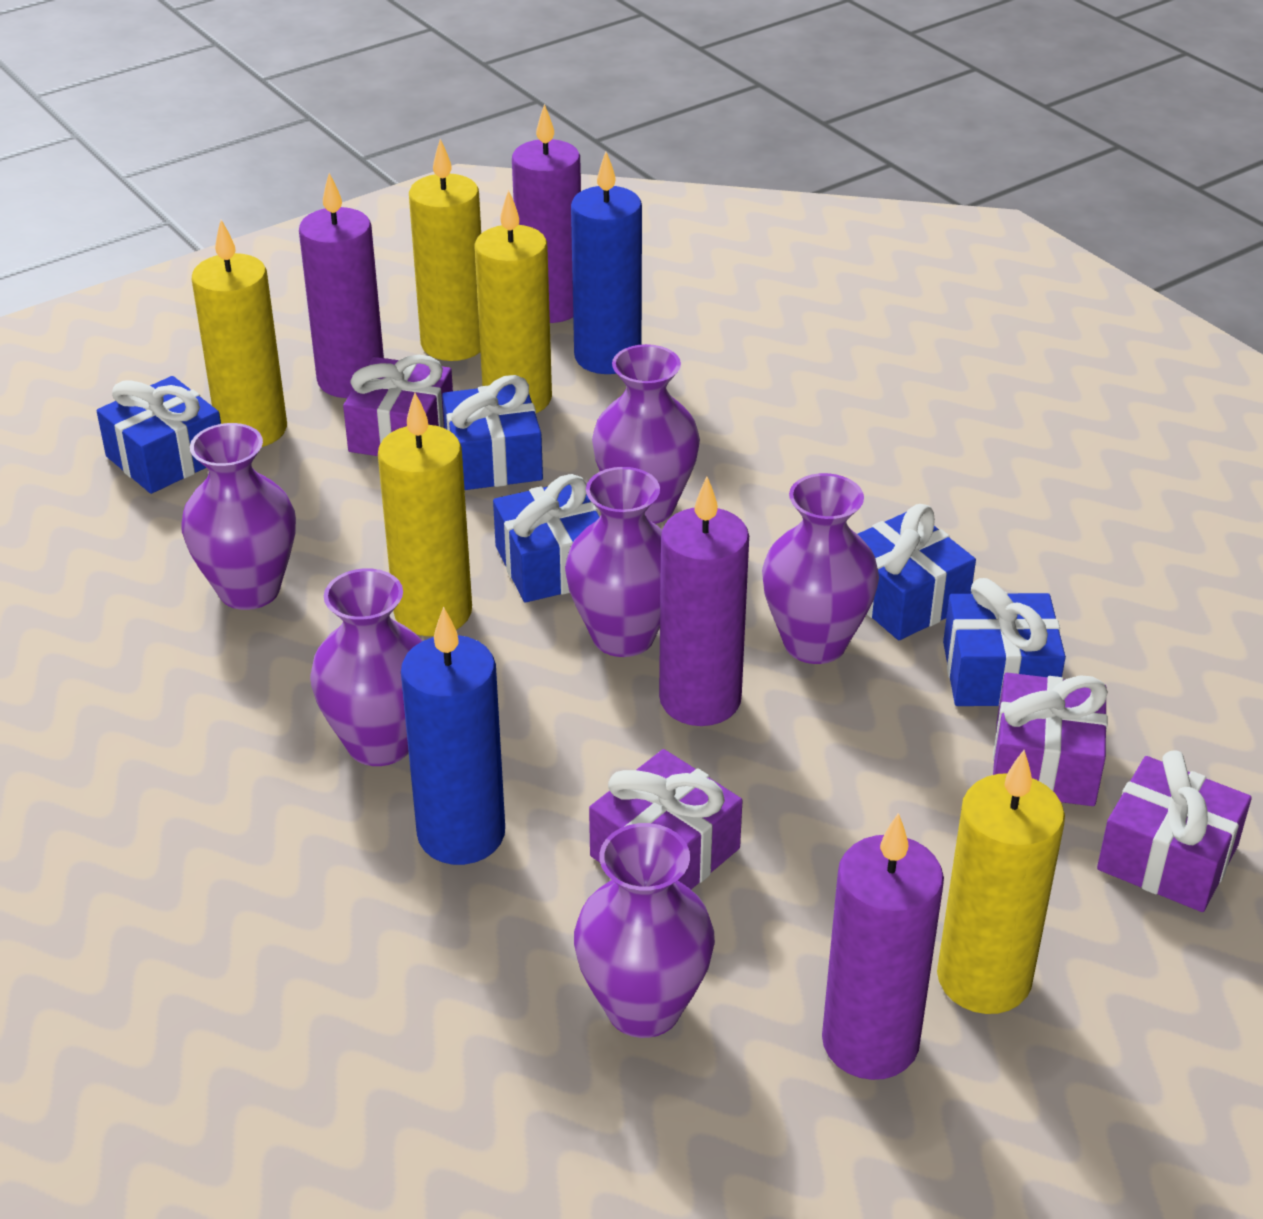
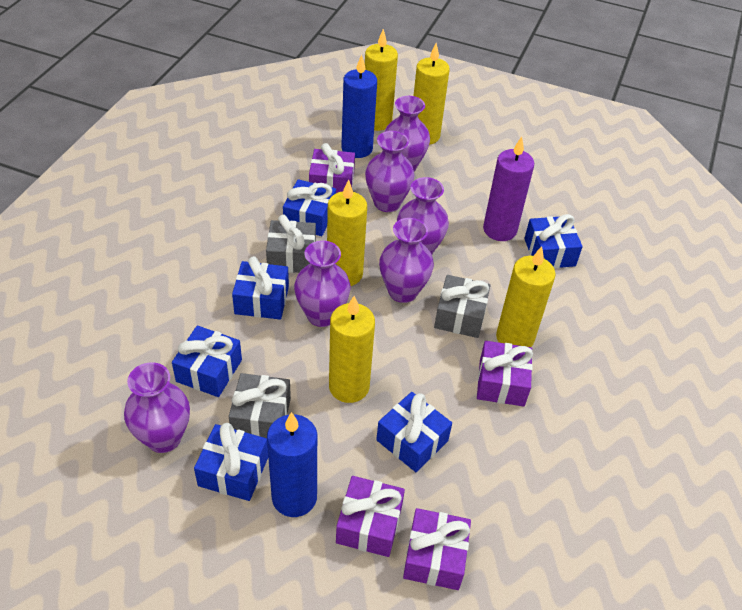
blue gift: 5 -> 6
grey gift: 0 -> 3
purple candle: 4 -> 1

